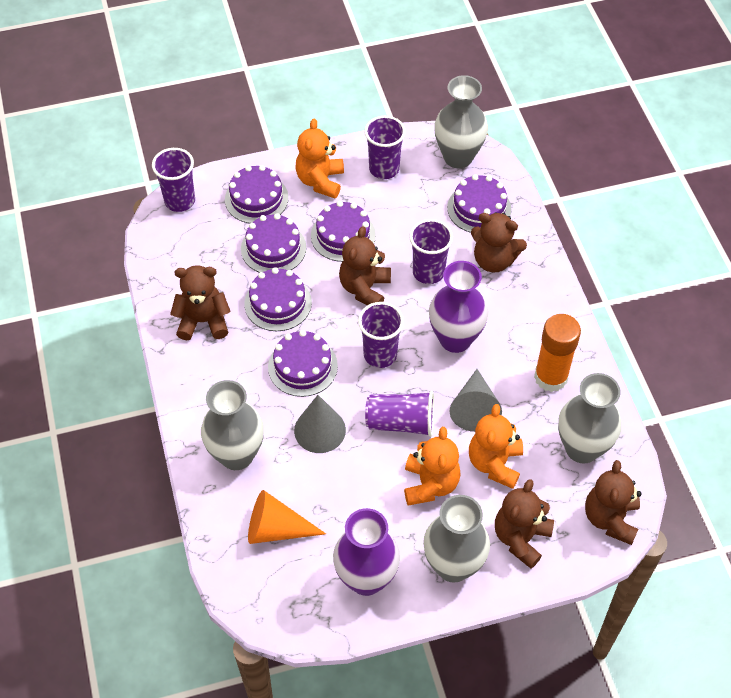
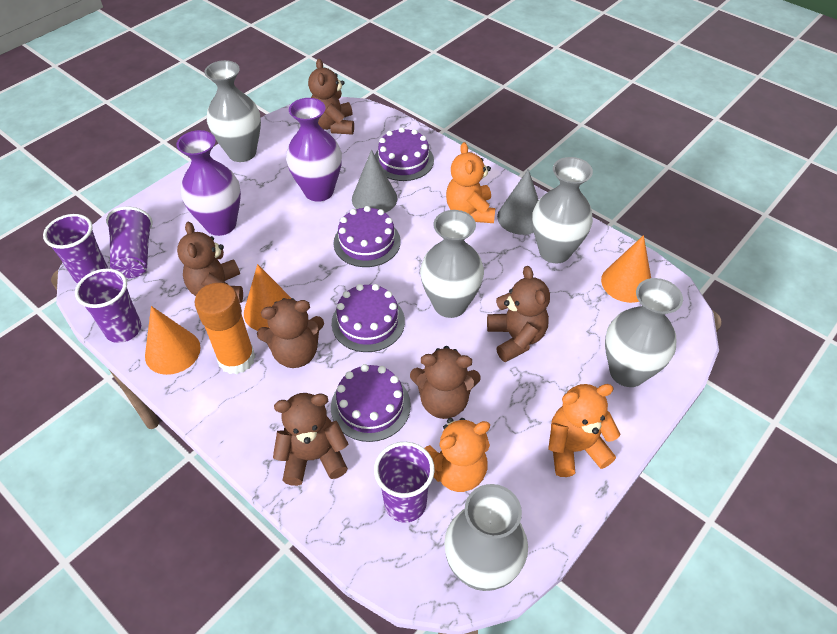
brown teddy bear: 5 -> 6
grey vase: 4 -> 5
orange cone: 1 -> 3
purple cake: 6 -> 4
purple cup: 5 -> 4

